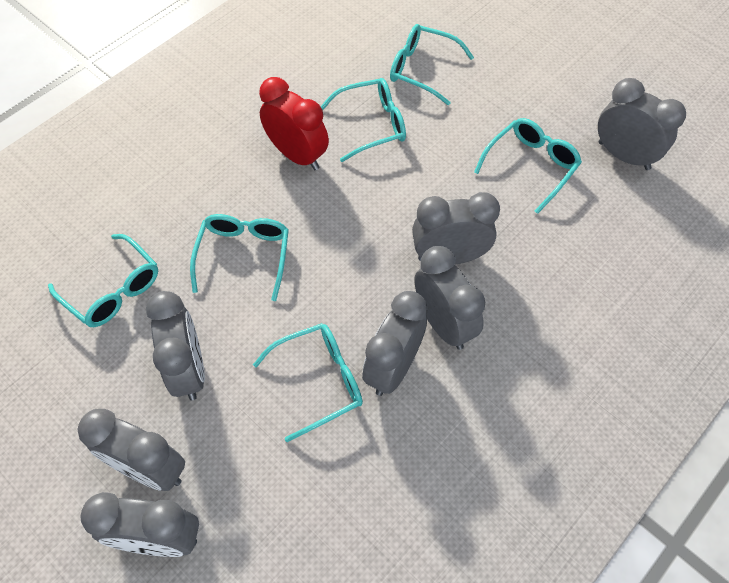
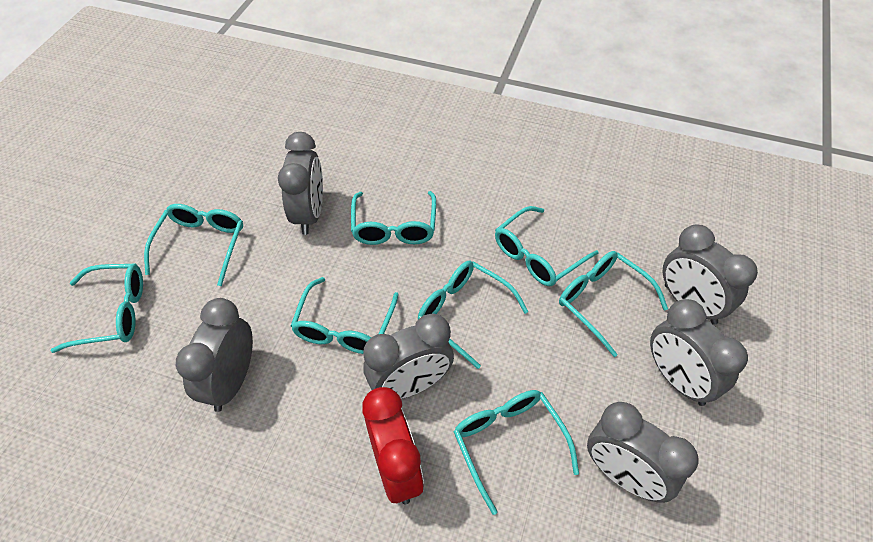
grey clock: 7 -> 6
turquoise glasses: 6 -> 8

